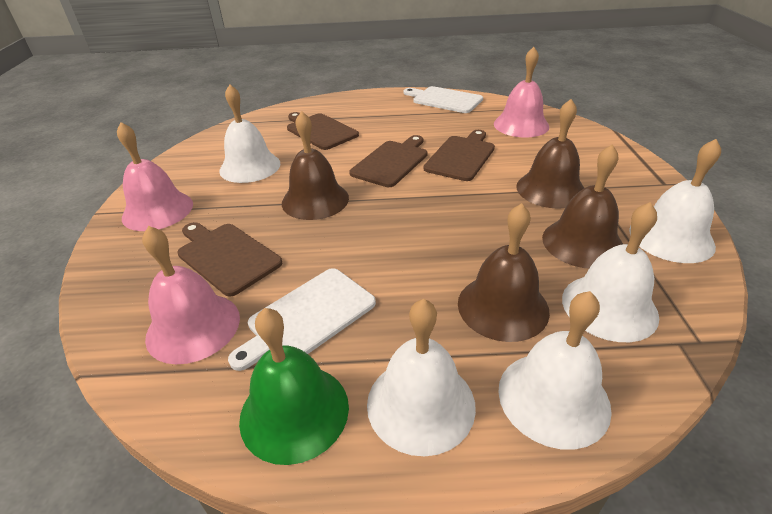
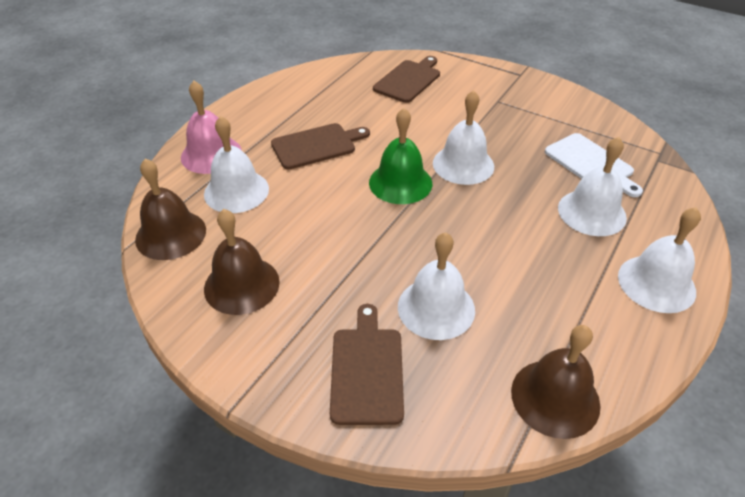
brown bell: 4 -> 3
brown cutting board: 4 -> 3
pink bell: 3 -> 1
white cutting board: 2 -> 1

